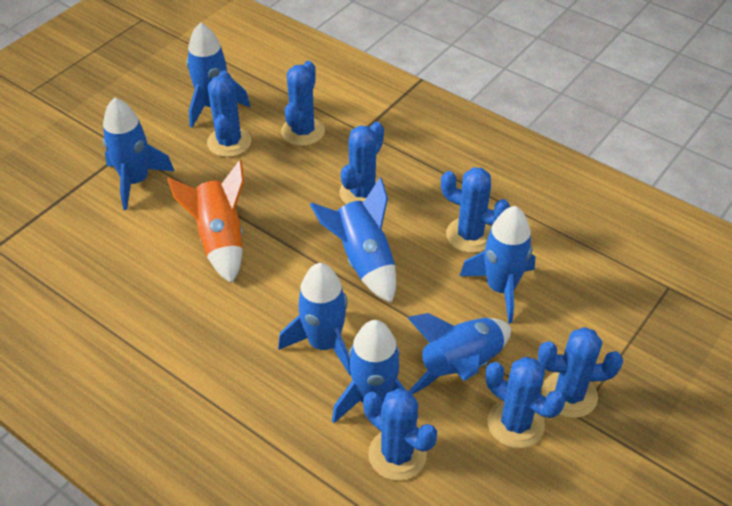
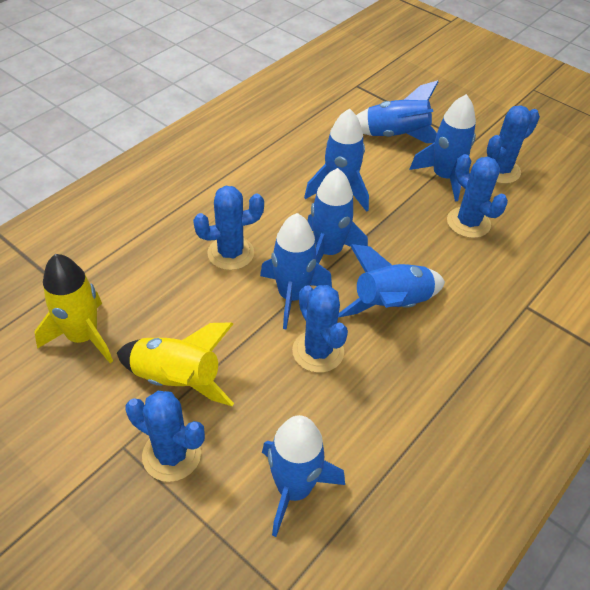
blue cactus: 7 -> 5
orange rocket: 1 -> 0
yellow rocket: 0 -> 2

